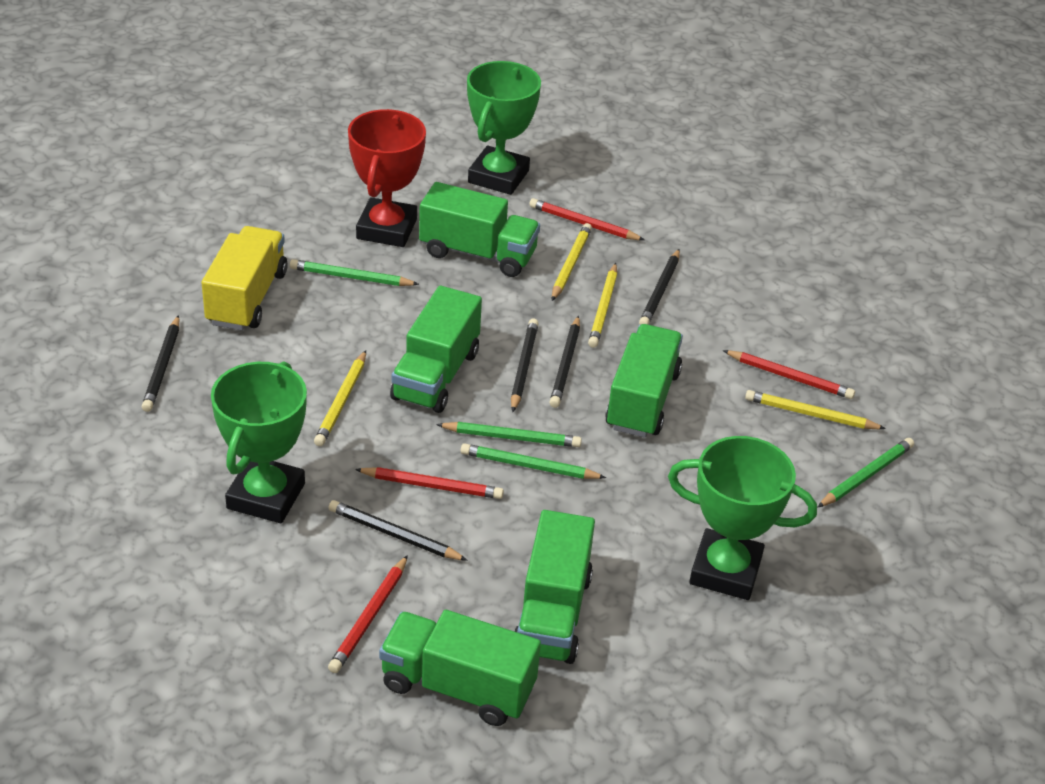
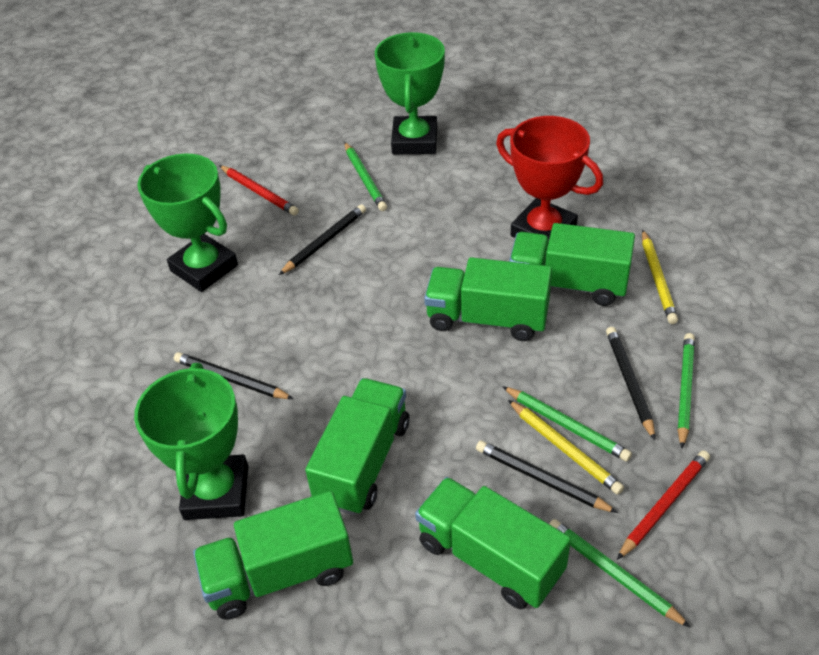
black pencil: 5 -> 4
red pencil: 4 -> 2
yellow pencil: 4 -> 2
yellow truck: 1 -> 0

